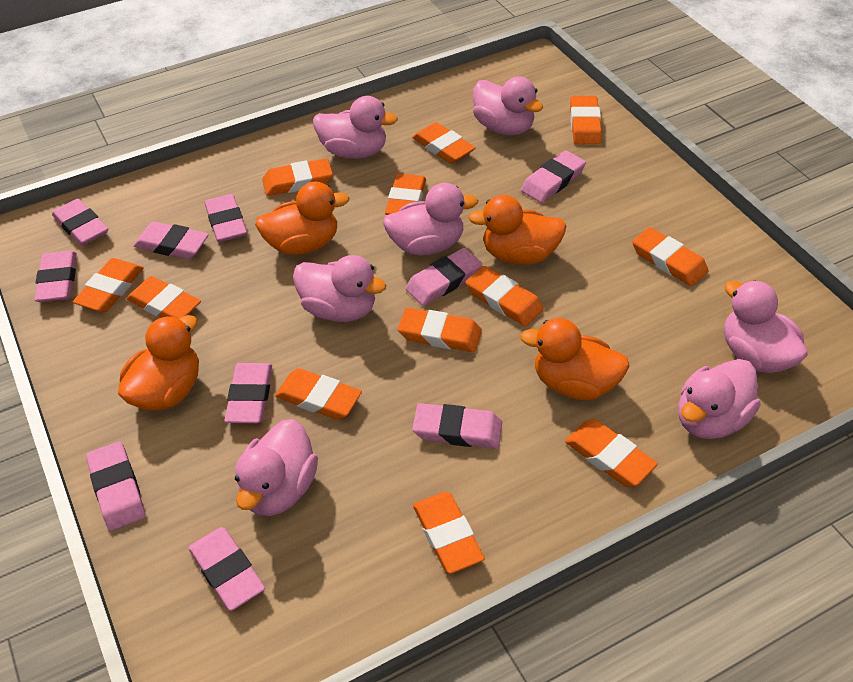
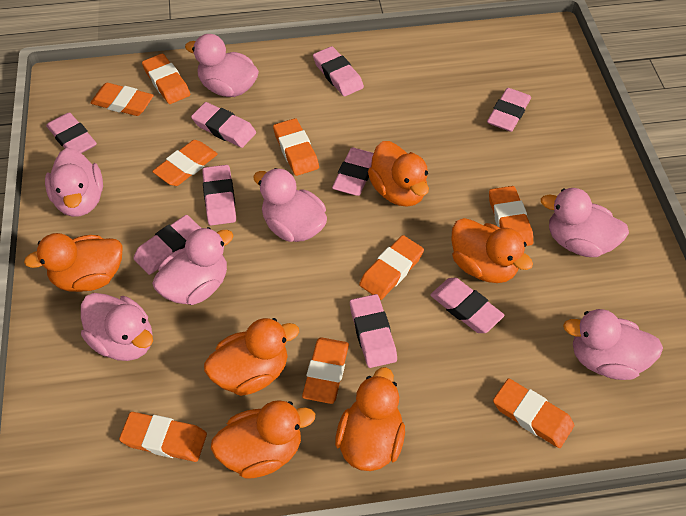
orange duck: 4 -> 6
orange eraser: 12 -> 9
pink eraser: 10 -> 9

